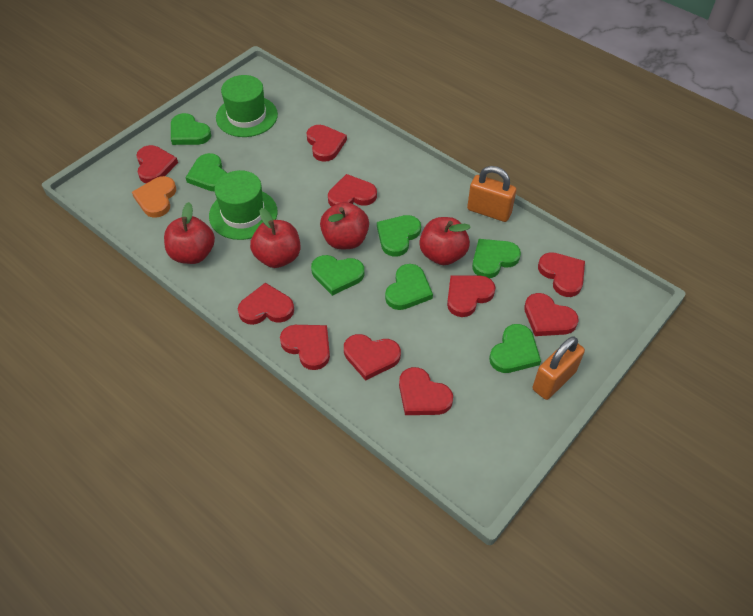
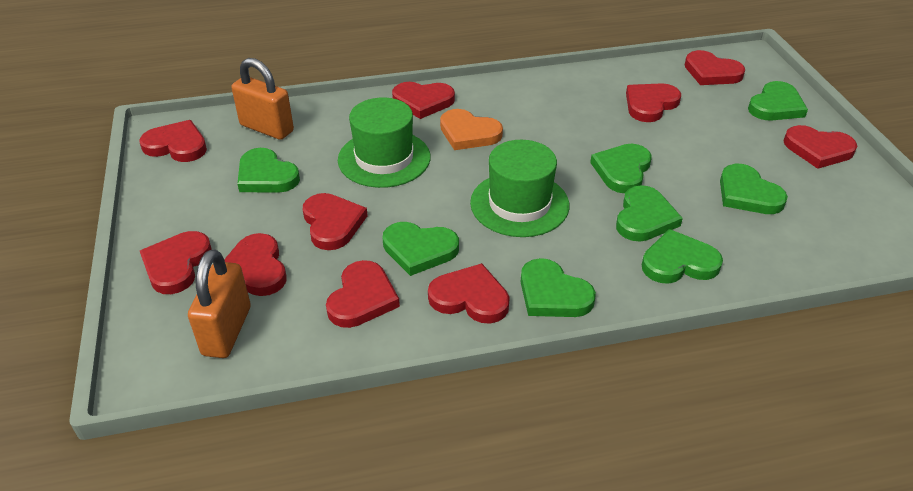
green heart: 7 -> 8
red apple: 4 -> 0

